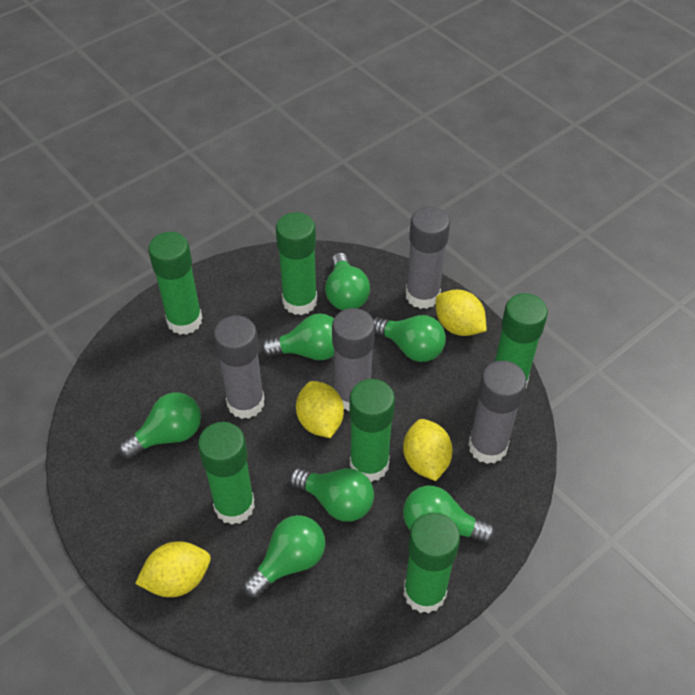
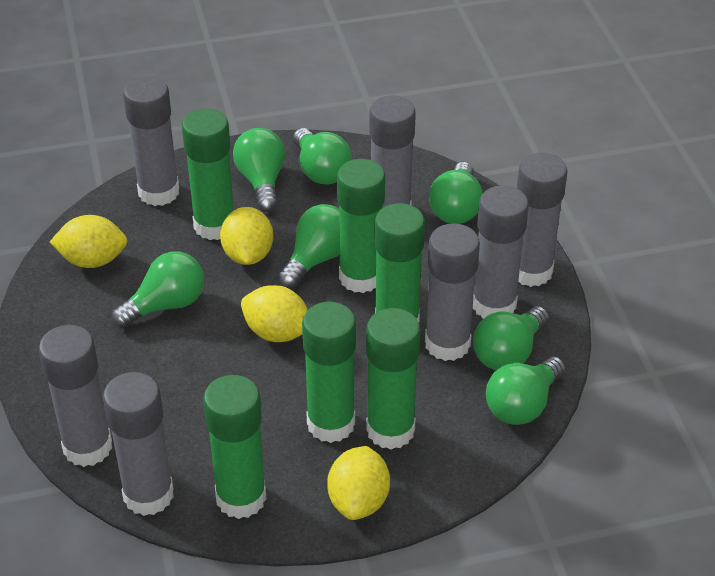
grey glue stick: 4 -> 7

